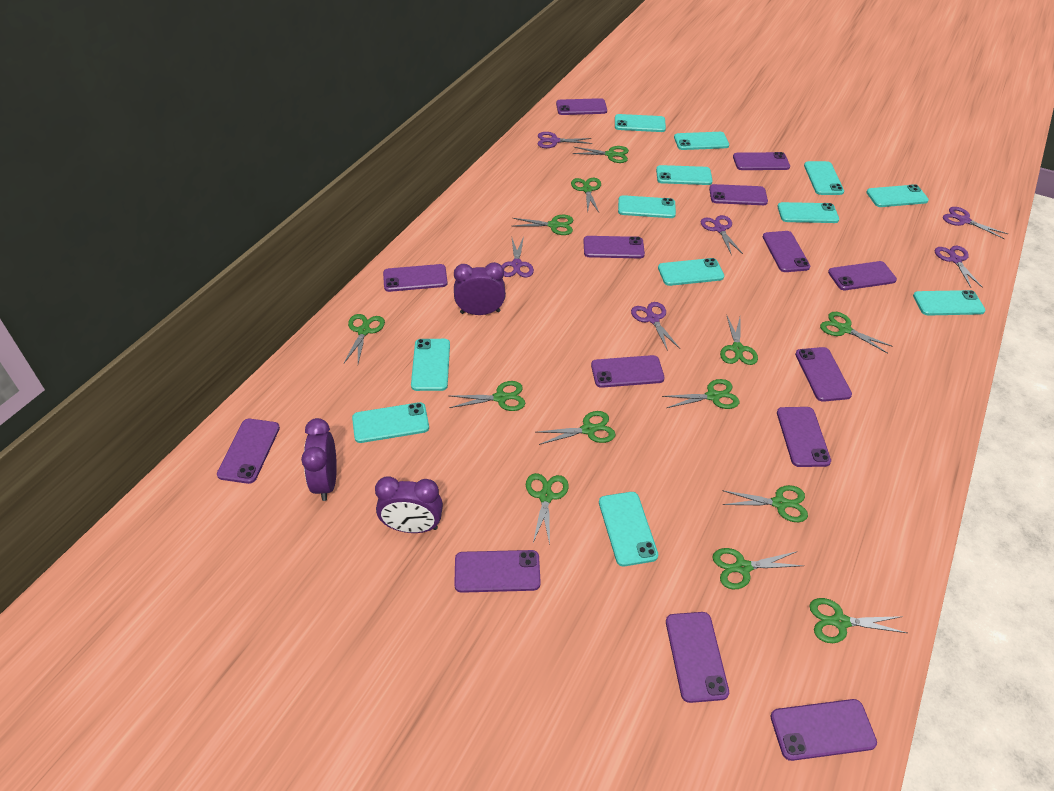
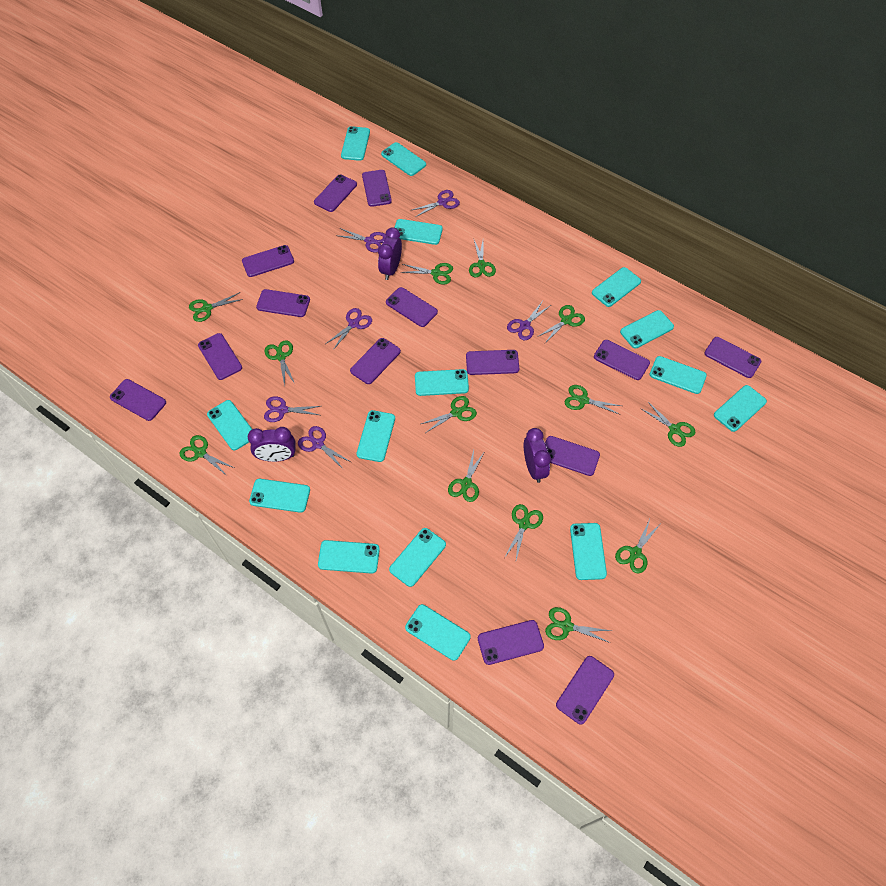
turquoise phone: 12 -> 15

